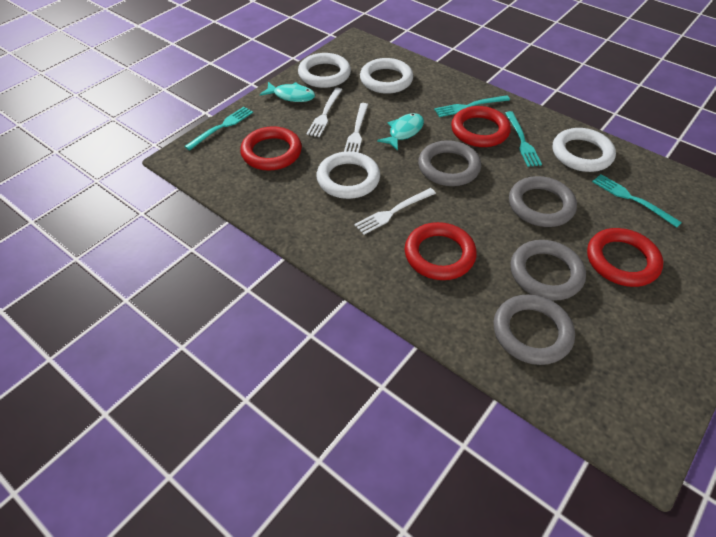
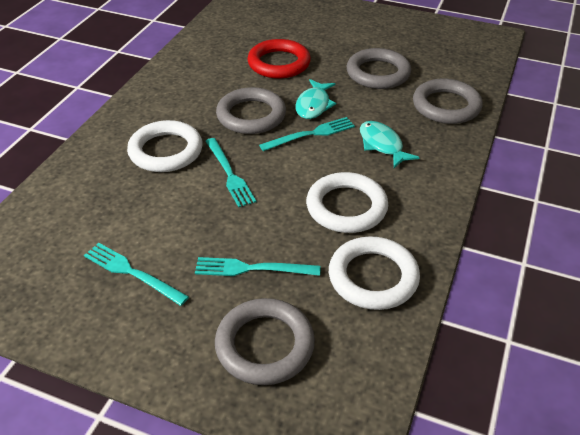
red ring: 4 -> 1
white fork: 3 -> 0
white ring: 4 -> 3

